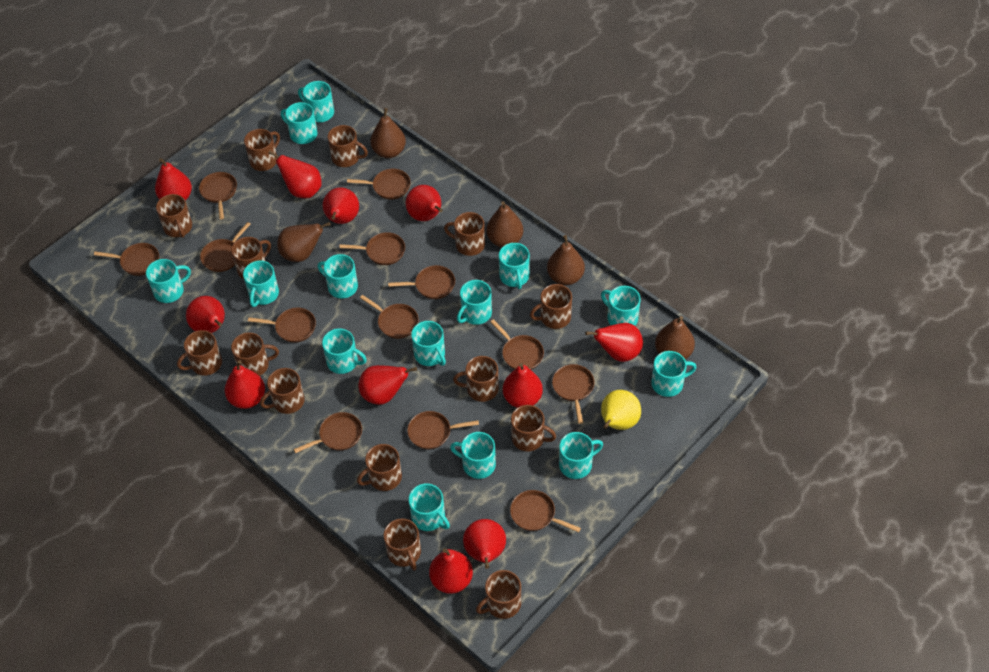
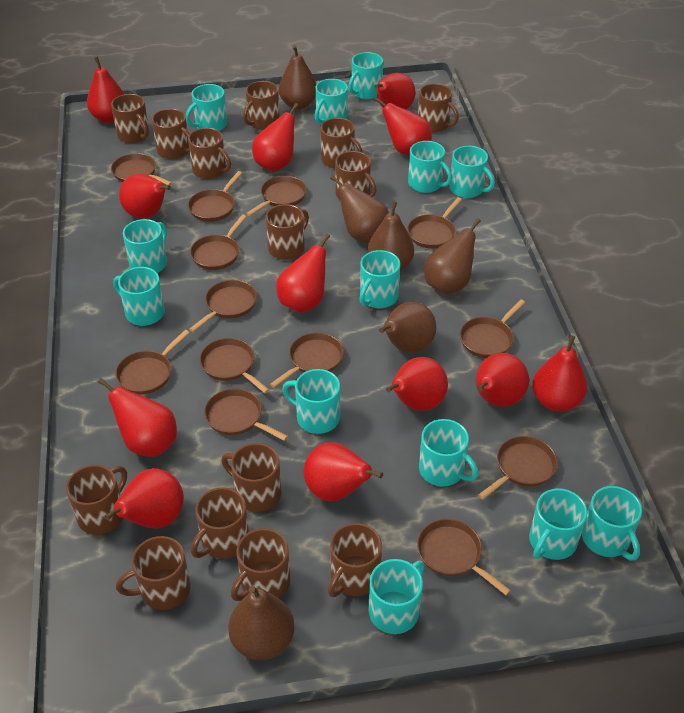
brown pear: 5 -> 6
red pear: 11 -> 12
turquoise mug: 14 -> 13
yellow pear: 1 -> 0

